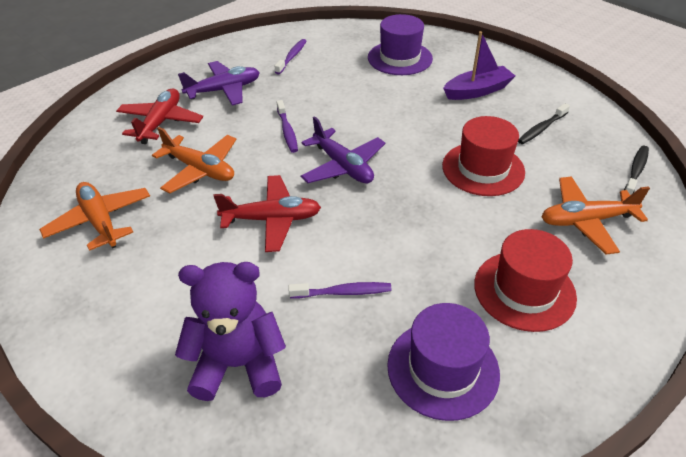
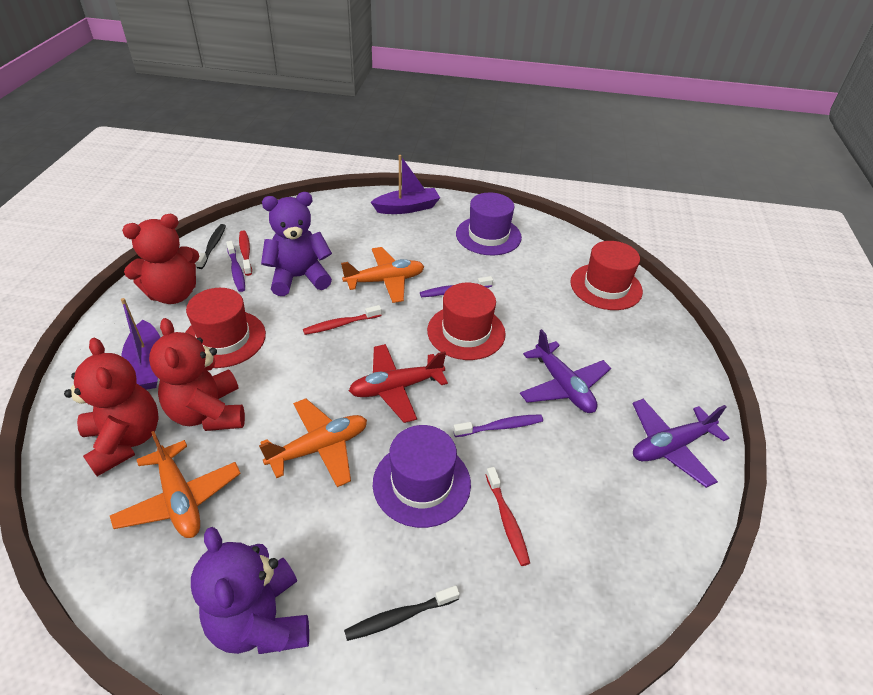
purple boat: 1 -> 2
purple teddy bear: 1 -> 2
red hat: 2 -> 3
red plane: 2 -> 1
red teddy bear: 0 -> 3
red toothbrush: 0 -> 3

